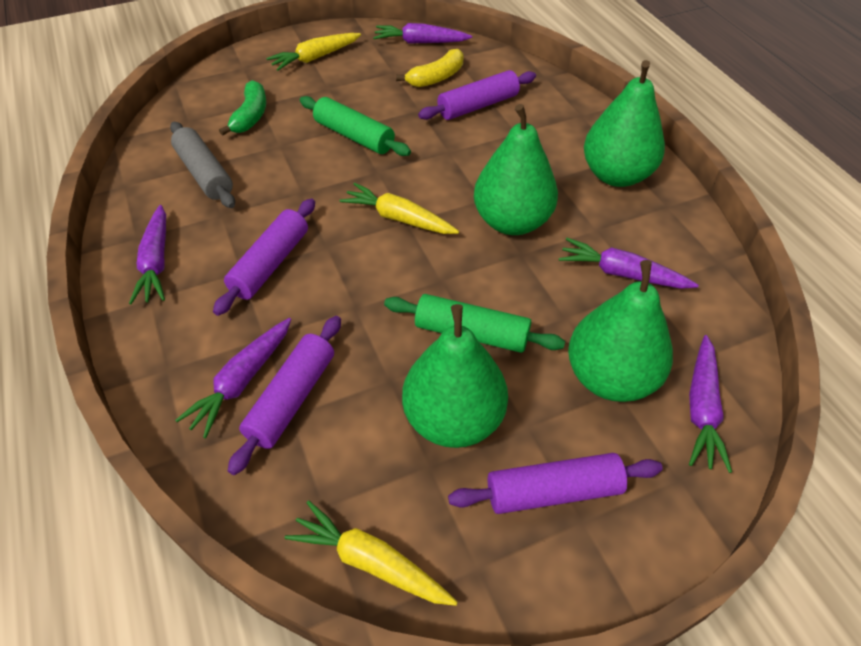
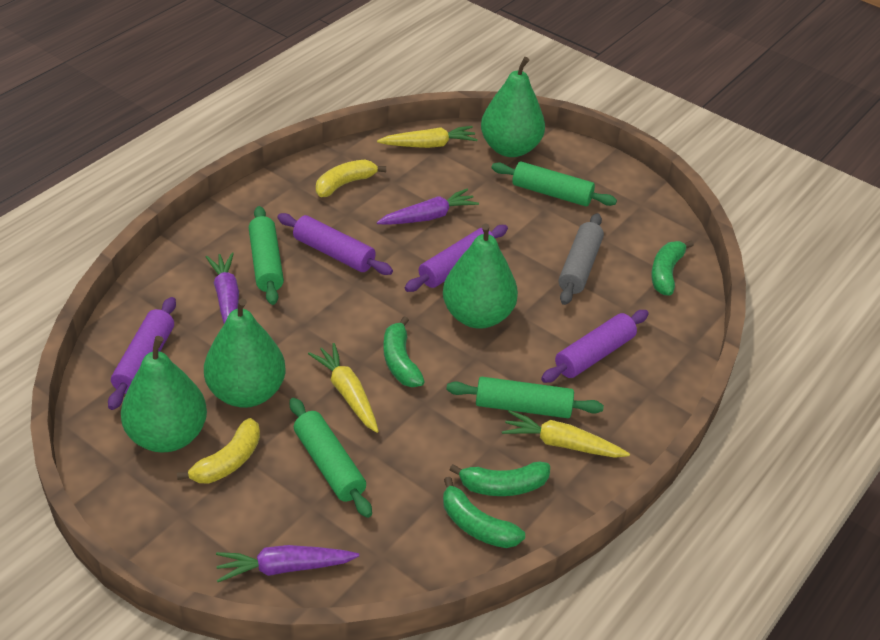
green banana: 1 -> 4
green rolling pin: 2 -> 4
purple carrot: 5 -> 3
yellow banana: 1 -> 2

